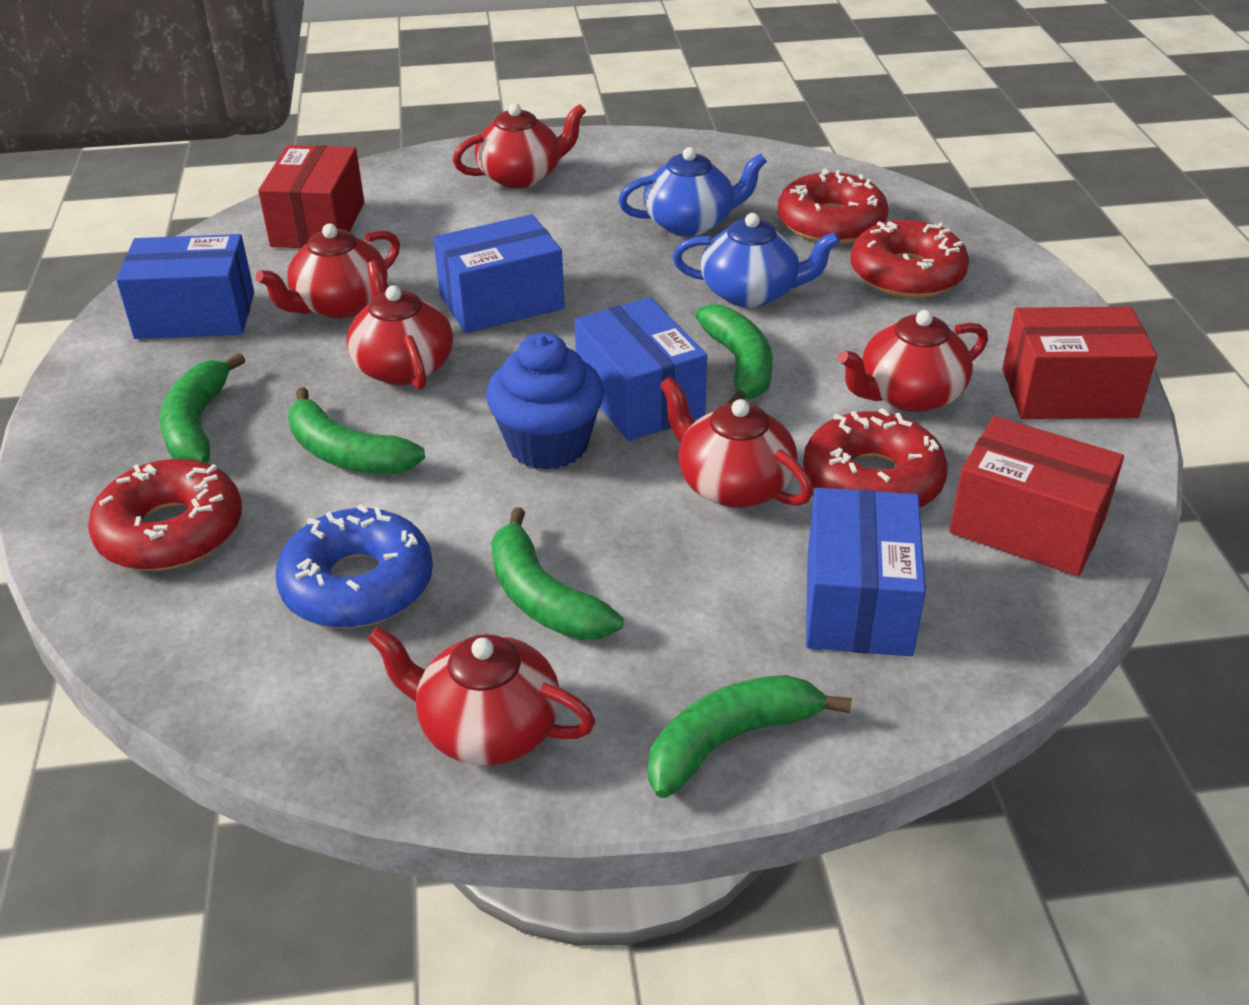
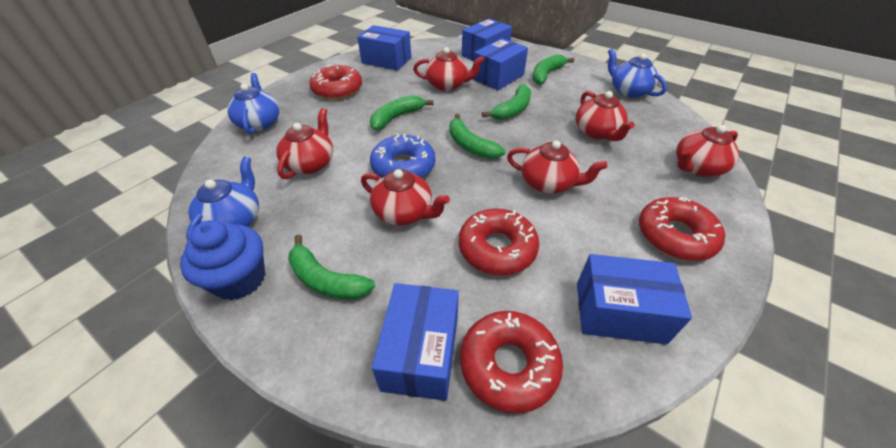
blue box: 4 -> 5
blue teapot: 2 -> 3
red box: 3 -> 0

